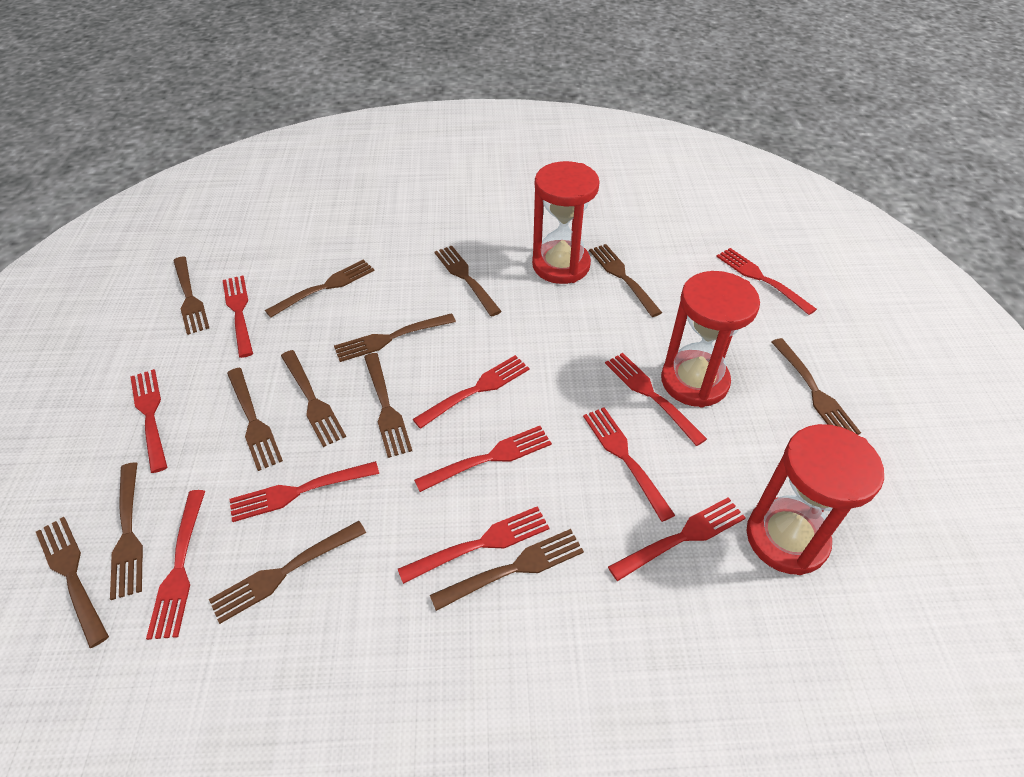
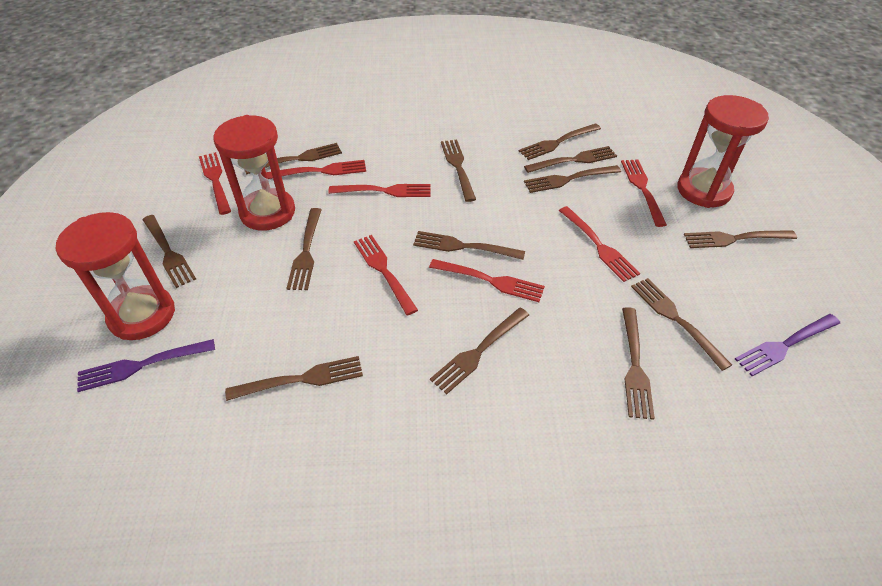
purple fork: 0 -> 2
red fork: 11 -> 7

